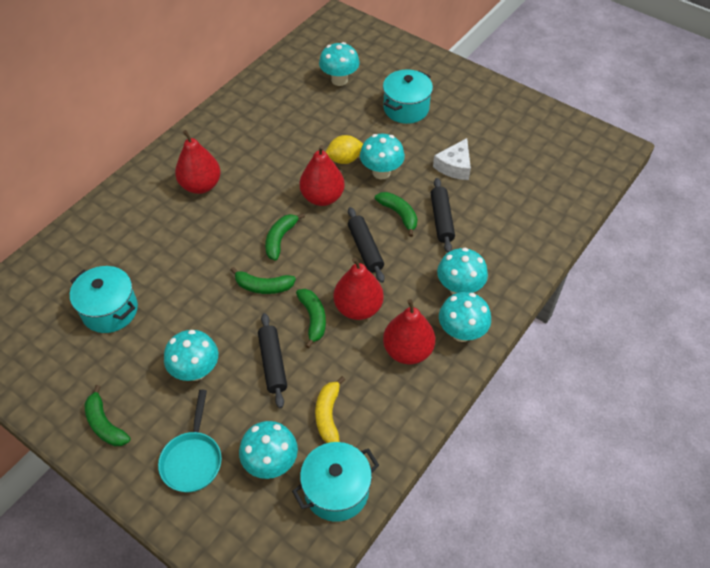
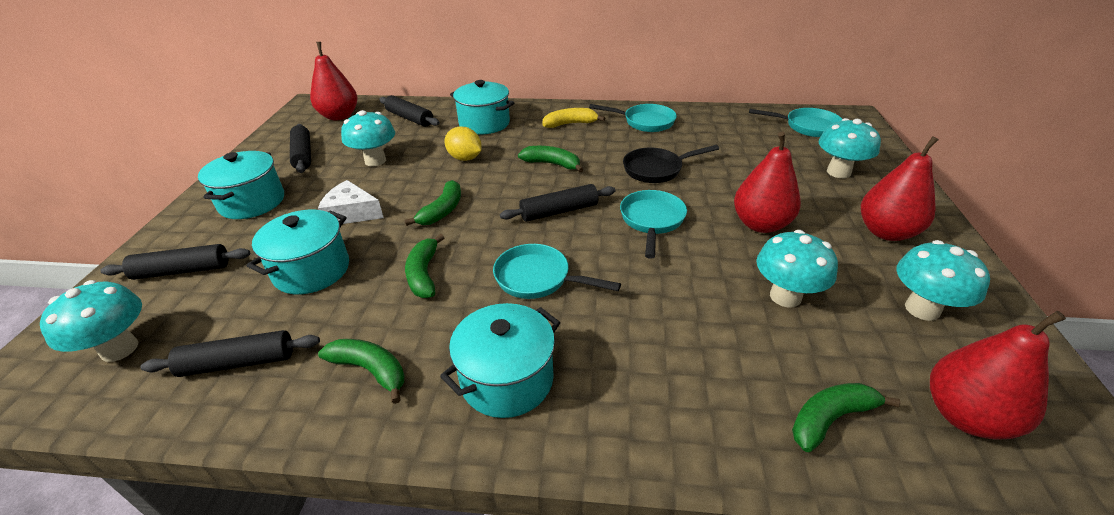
black pan: 0 -> 1
black rolling pin: 3 -> 5
turquoise mushroom: 6 -> 5
turquoise pan: 1 -> 4
turquoise pot: 3 -> 4

